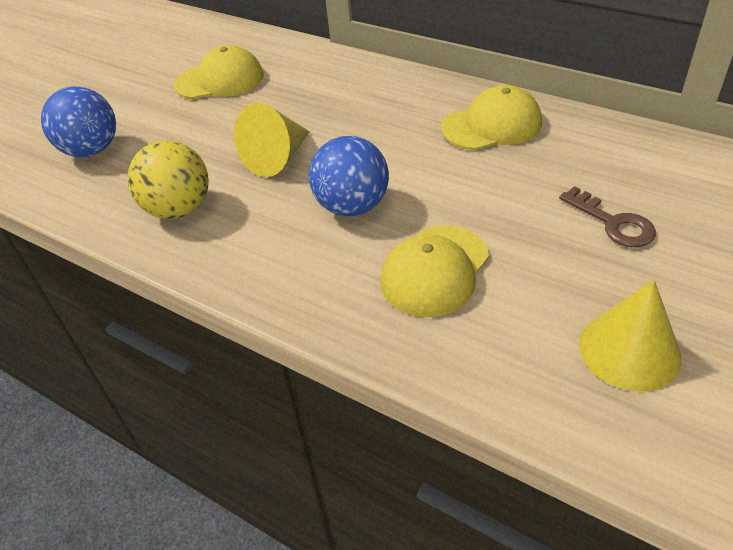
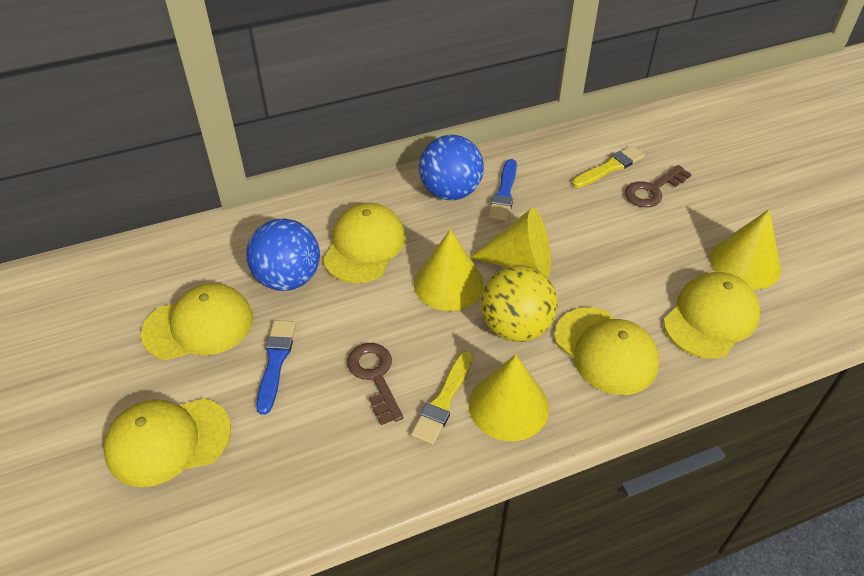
blue brush: 0 -> 2
brown key: 1 -> 2
yellow brush: 0 -> 2
yellow cap: 3 -> 5
yellow cone: 2 -> 4

